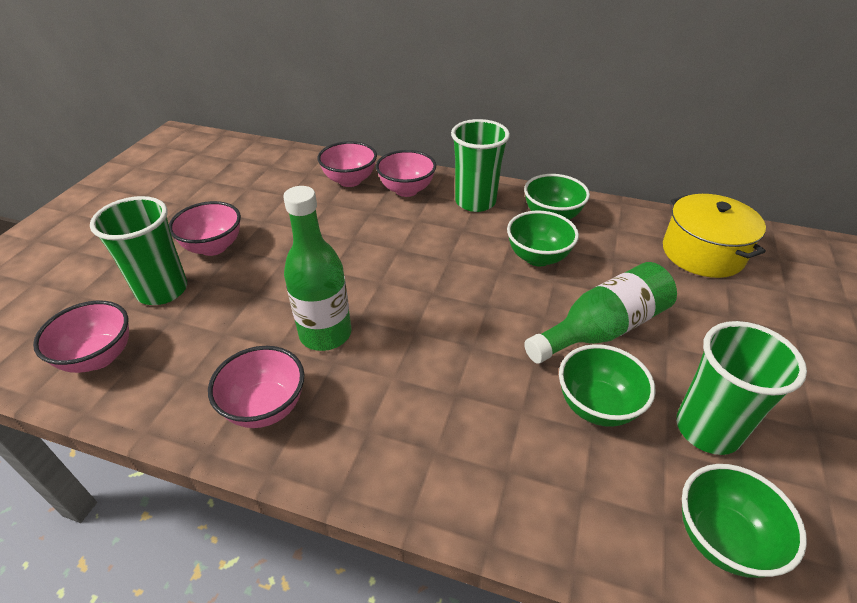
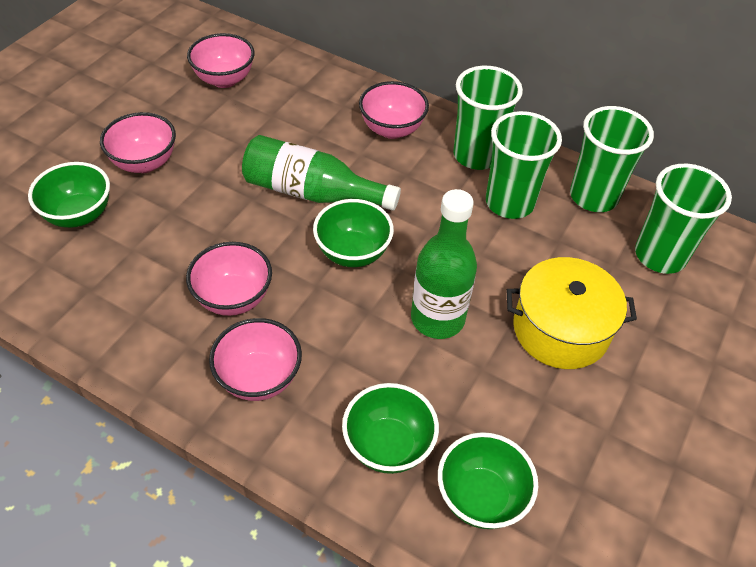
green cup: 3 -> 4

